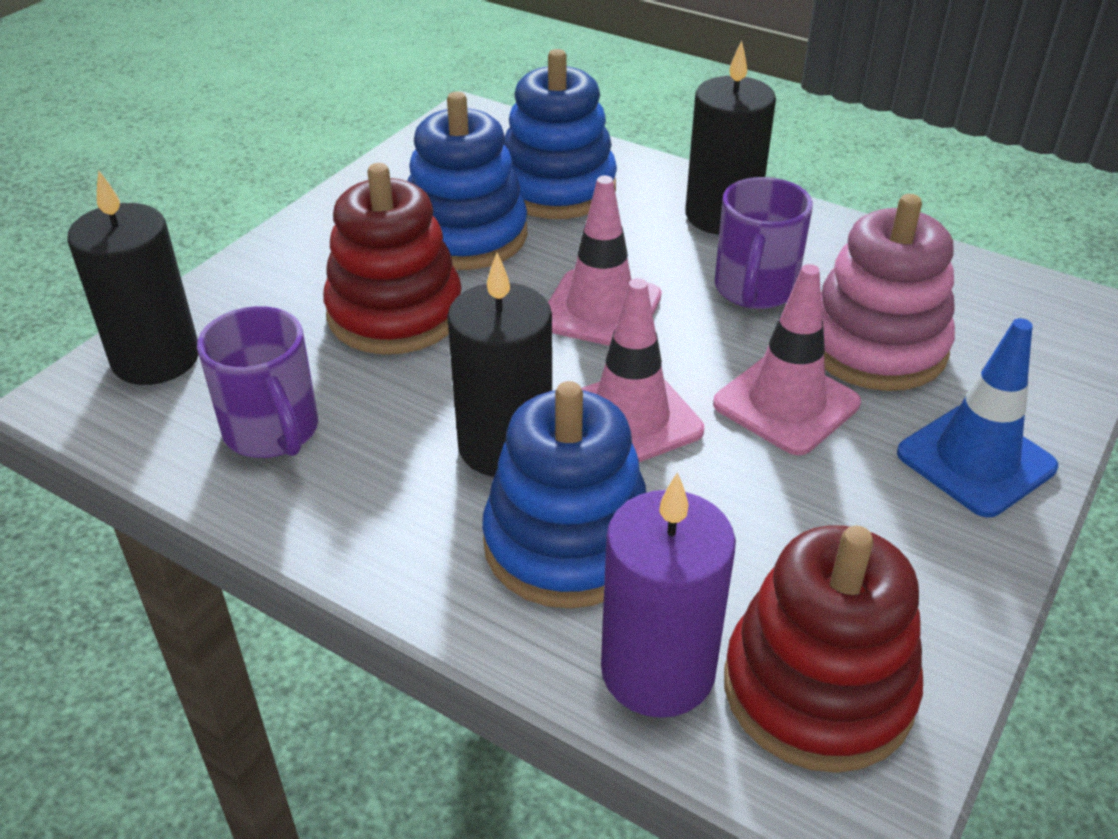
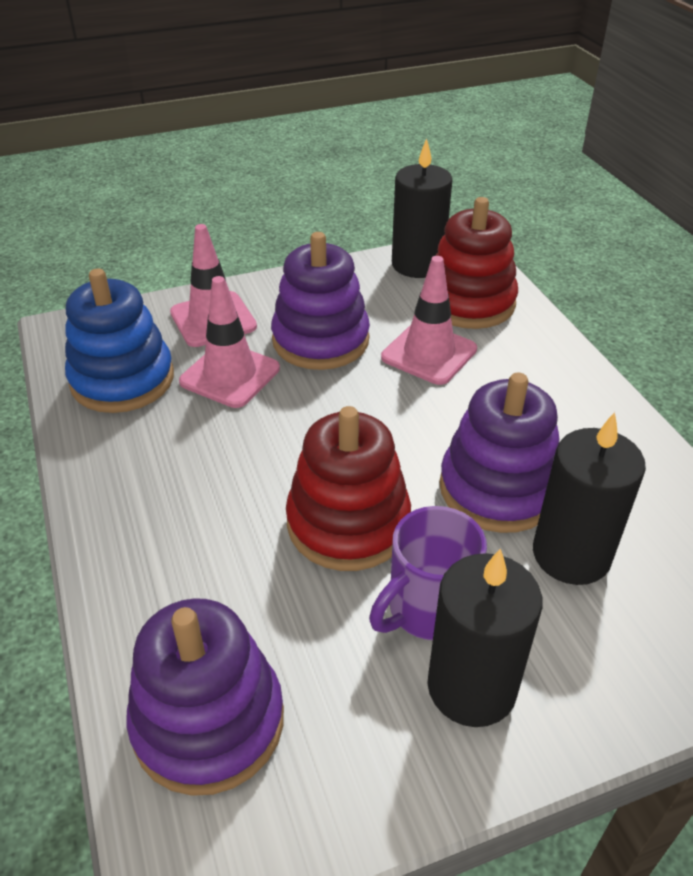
blue stacking toy: 3 -> 1
blue traffic cone: 1 -> 0
pink stacking toy: 1 -> 0
purple candle: 1 -> 0
purple mug: 2 -> 1
purple stacking toy: 0 -> 3

